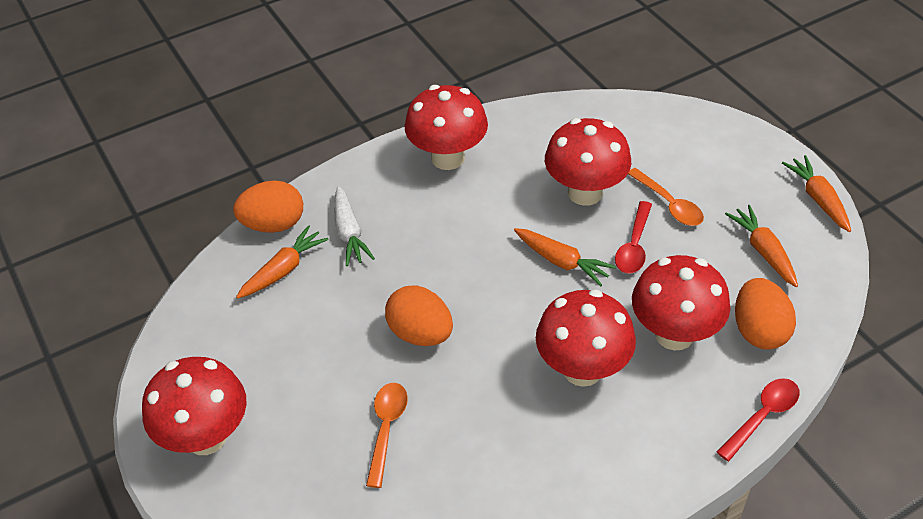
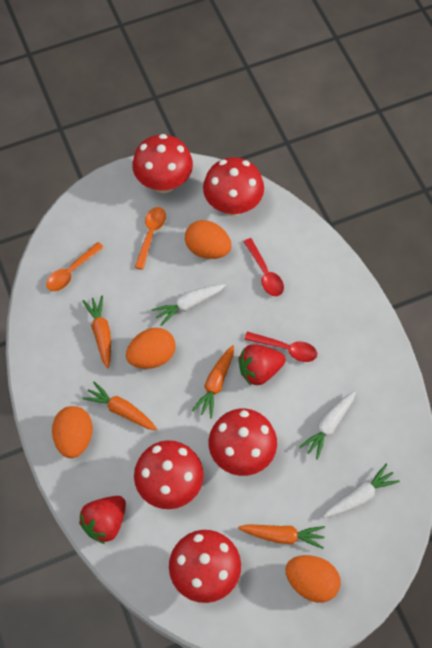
orange egg: 3 -> 4
red strawberry: 0 -> 2
white carrot: 1 -> 3

